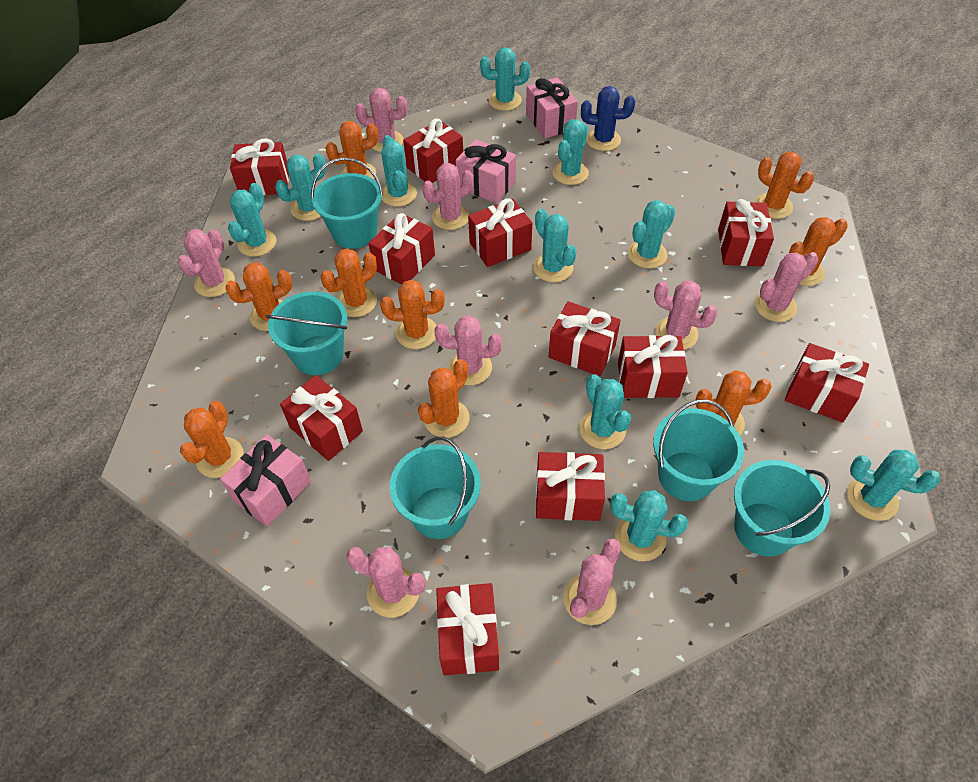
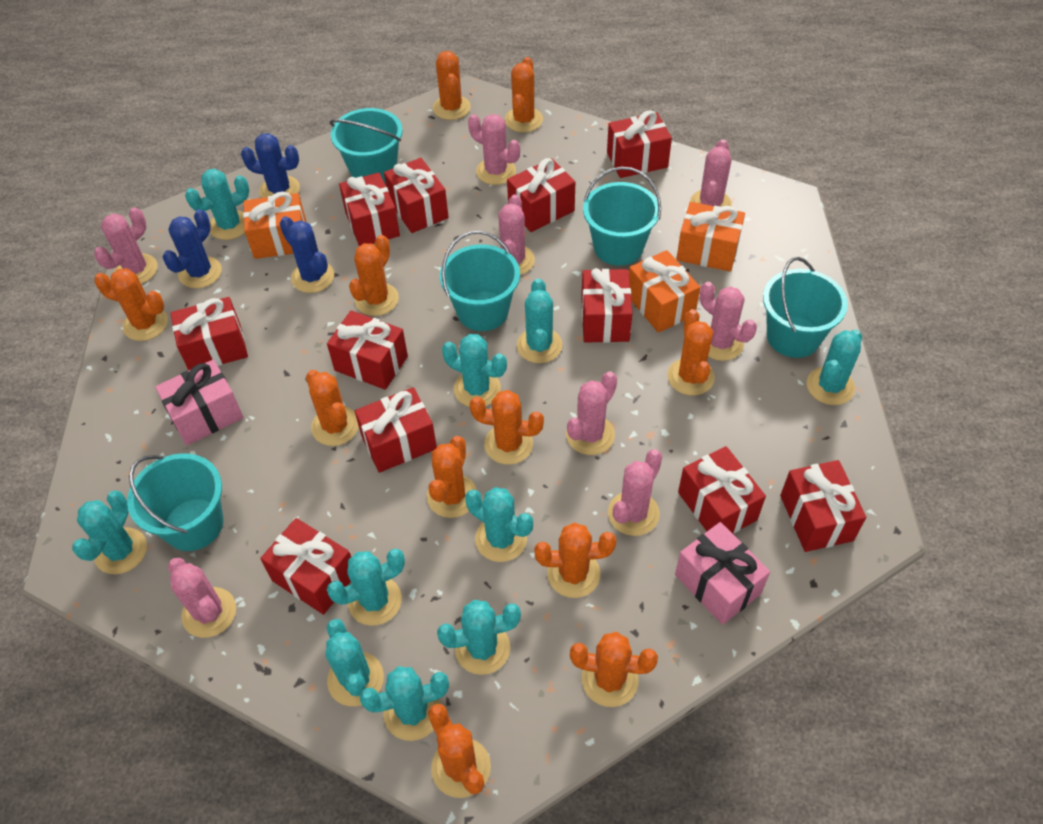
blue cactus: 1 -> 3
orange cactus: 9 -> 11
orange gift: 0 -> 3
pink gift: 3 -> 2

